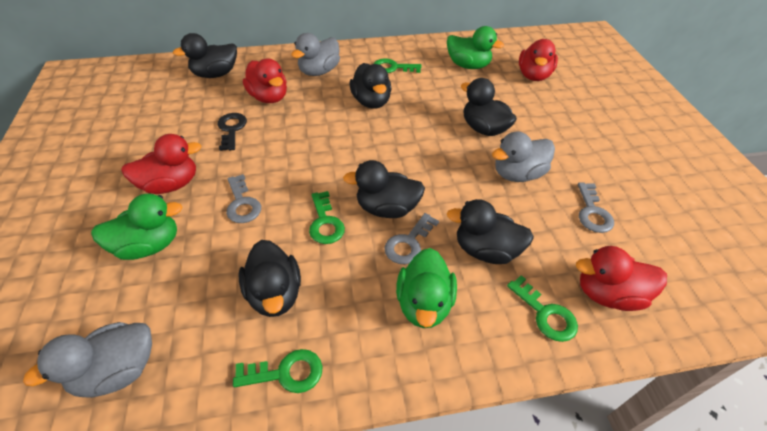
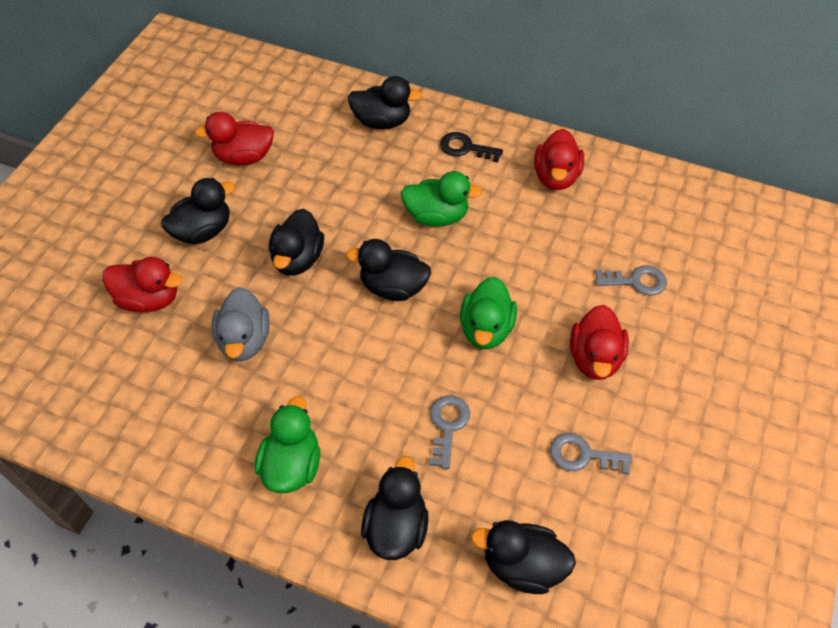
green key: 4 -> 0
grey duck: 3 -> 1

